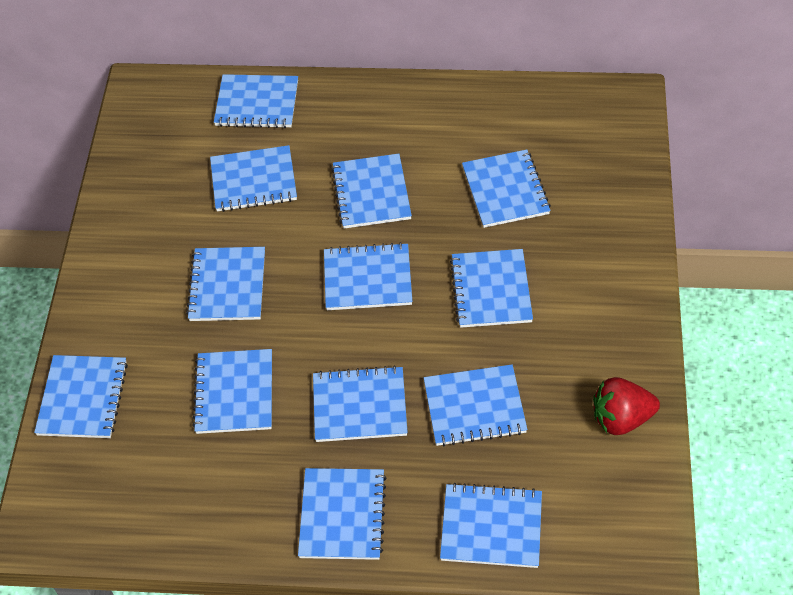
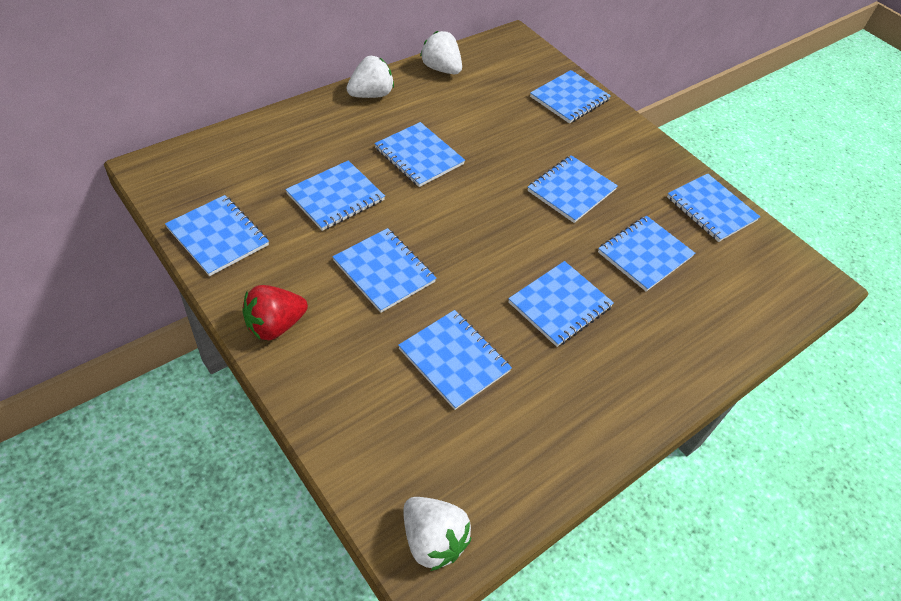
blue notebook: 13 -> 10
white strawberry: 0 -> 3

